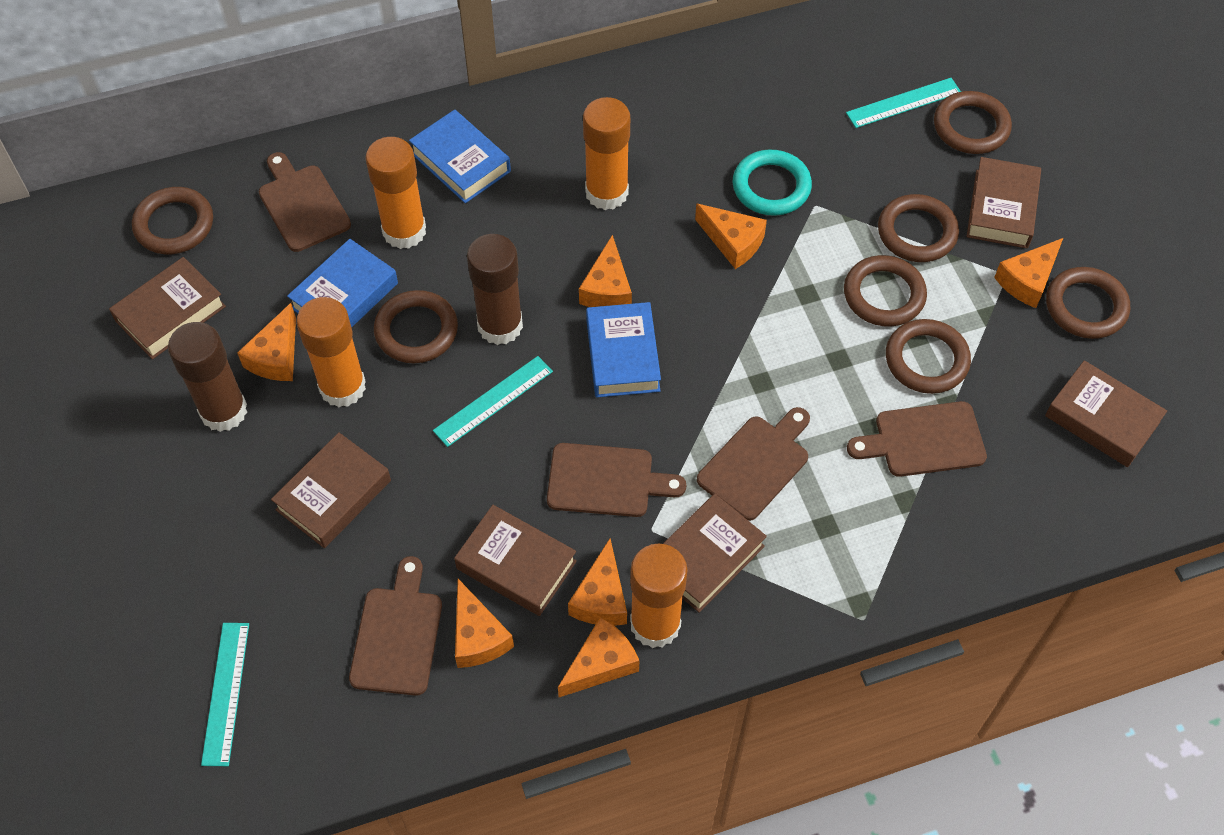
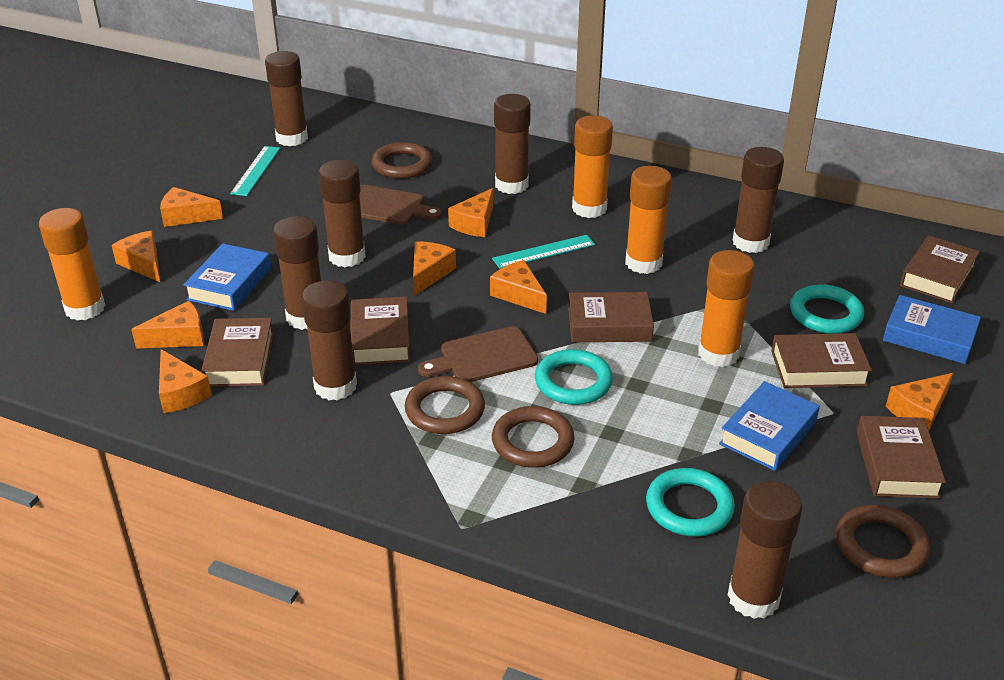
brown cutting board: 5 -> 2
brown glue stick: 2 -> 7
brown ring: 7 -> 4
orange cheese: 7 -> 8
turquoise ring: 1 -> 3
turquoise ruler: 3 -> 2

